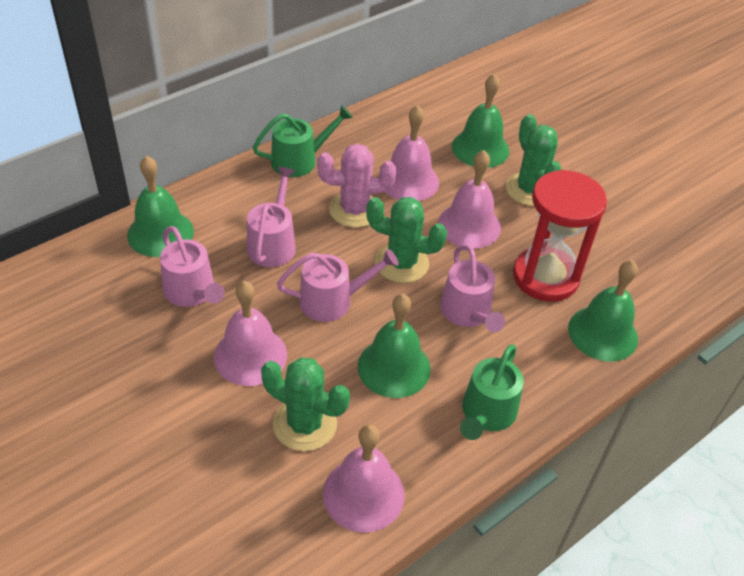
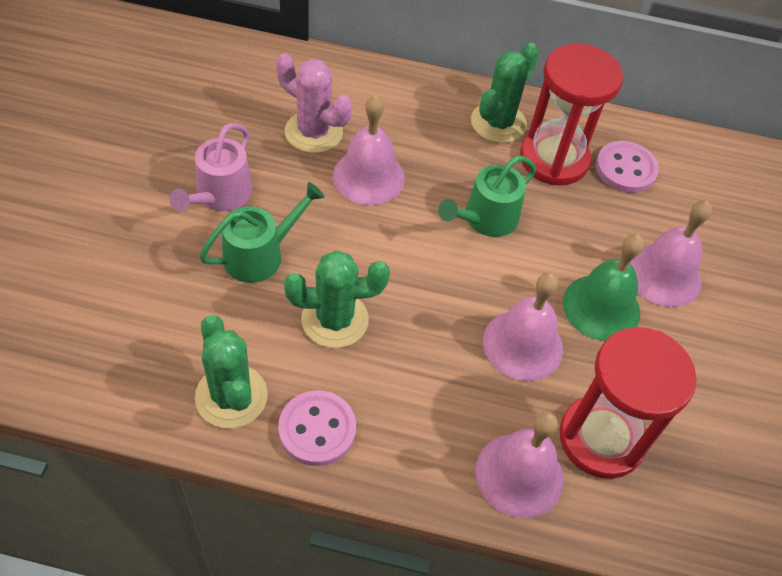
green bell: 4 -> 1
pink button: 0 -> 2
pink watering can: 4 -> 1
red hourglass: 1 -> 2

